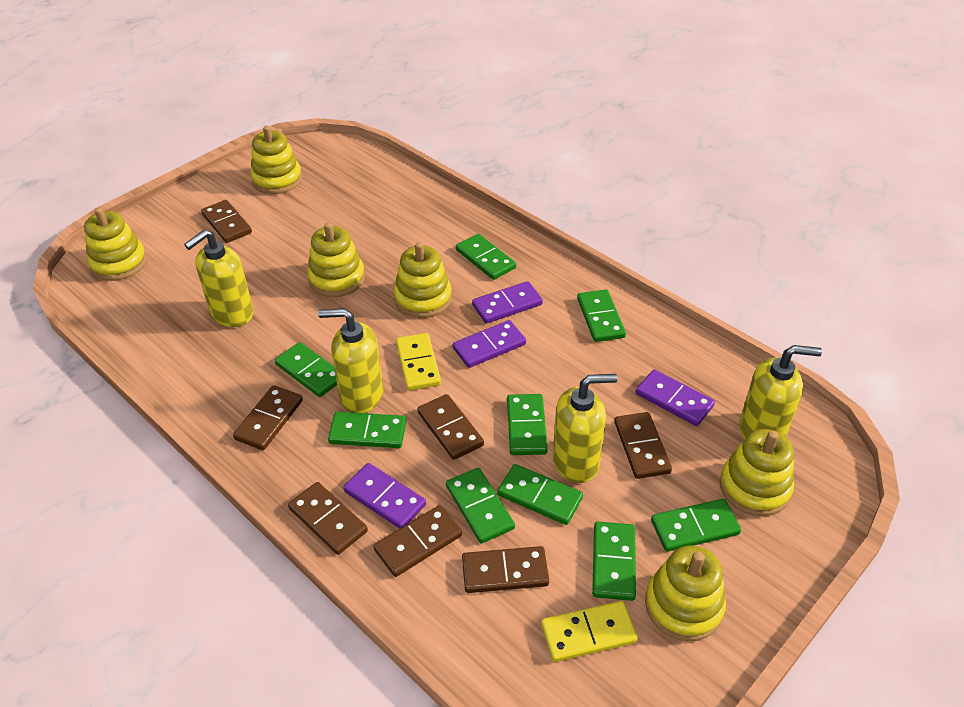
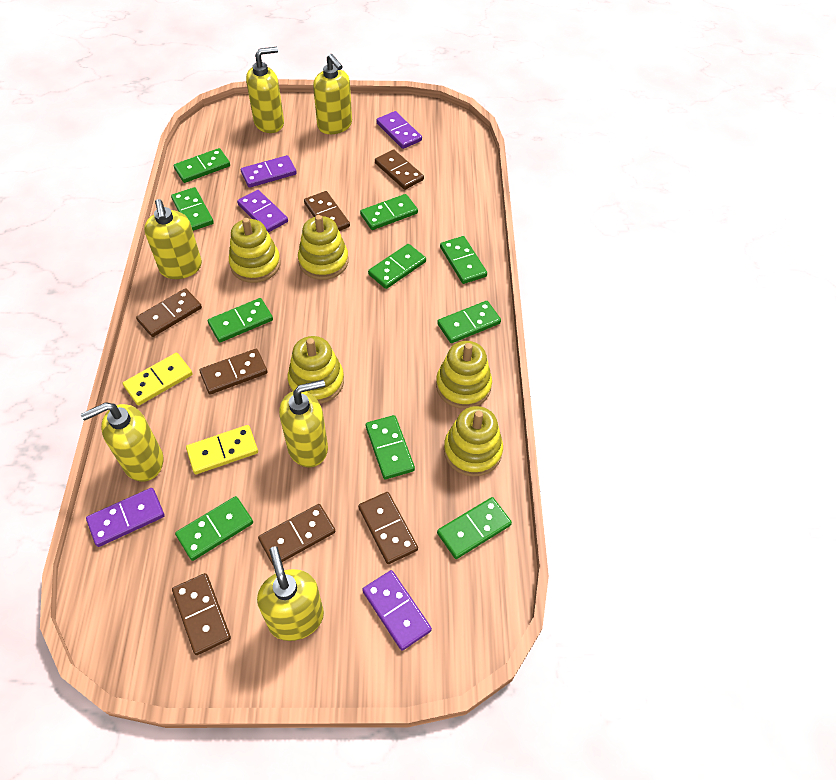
green domino: 9 -> 10
purple domino: 4 -> 5
yellow soap dispenser: 4 -> 6
yellow stacking toy: 6 -> 5

